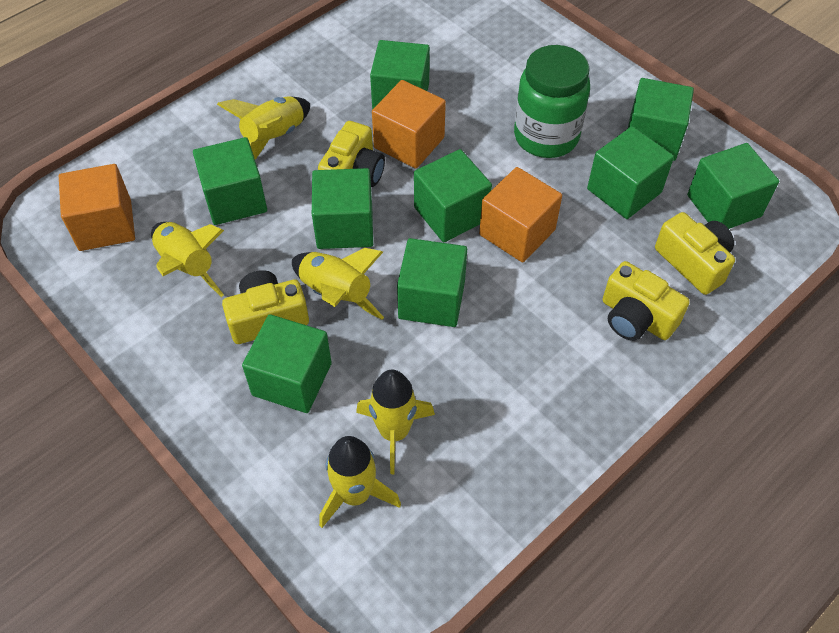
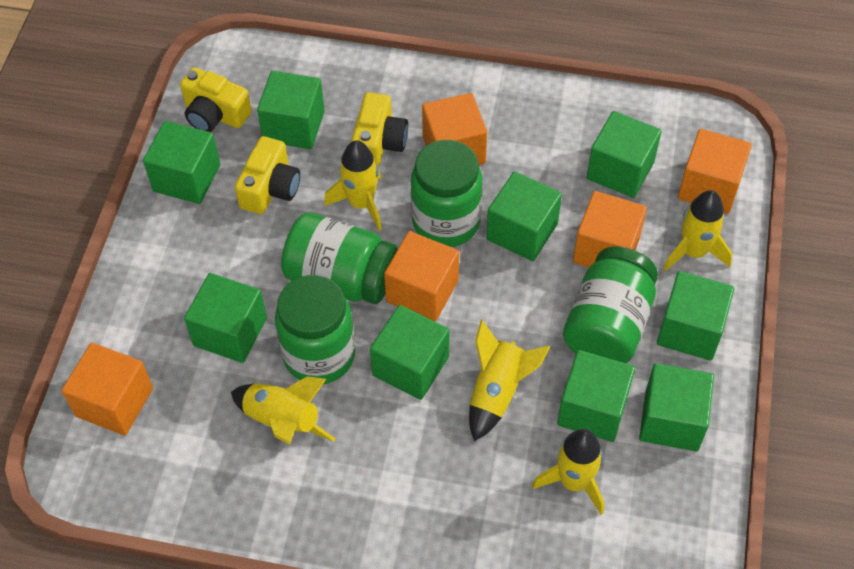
green jar: 1 -> 4
orange cube: 3 -> 5
yellow camera: 4 -> 3

